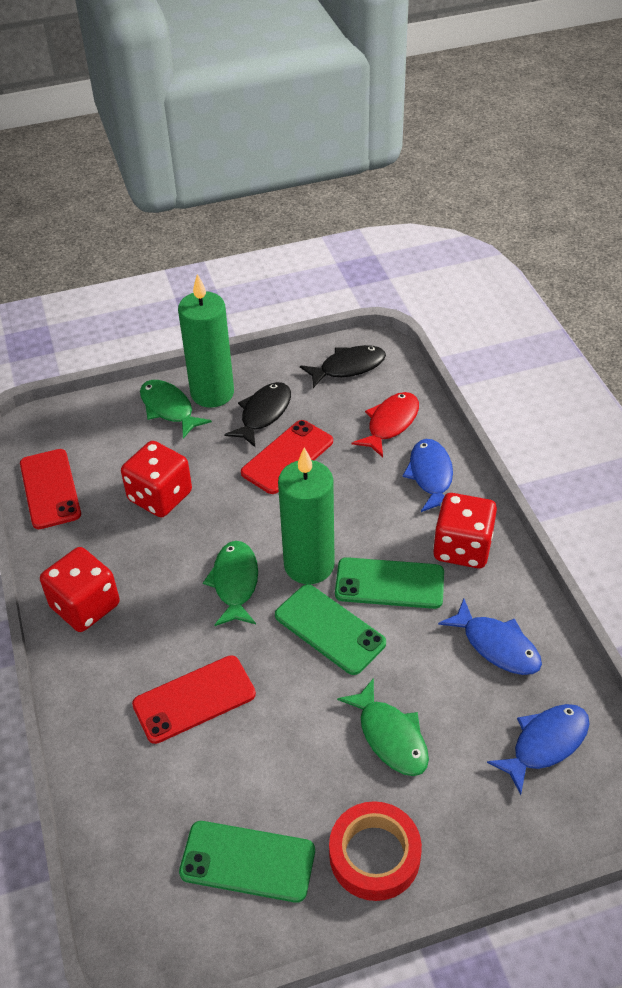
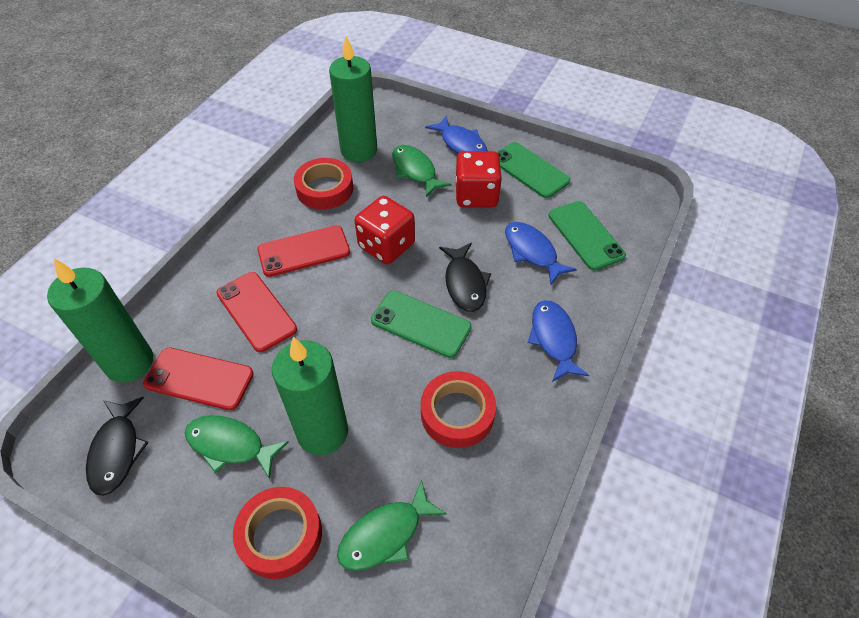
green candle: 2 -> 3
red dice: 3 -> 2
red fish: 1 -> 0
red tape: 1 -> 3

